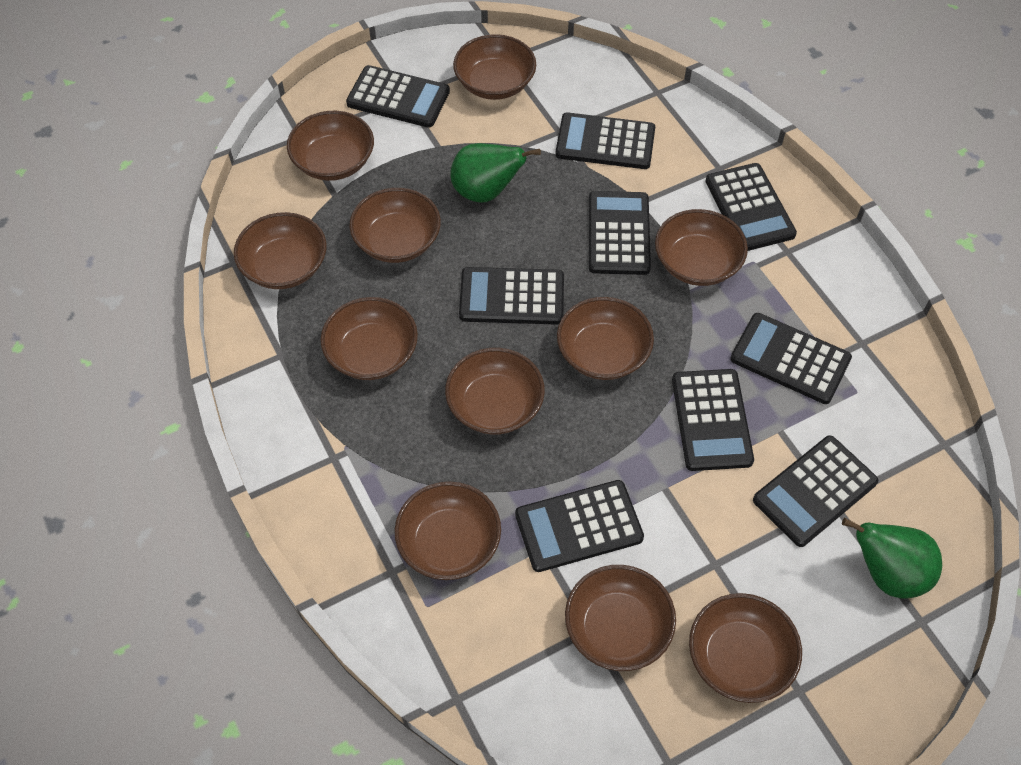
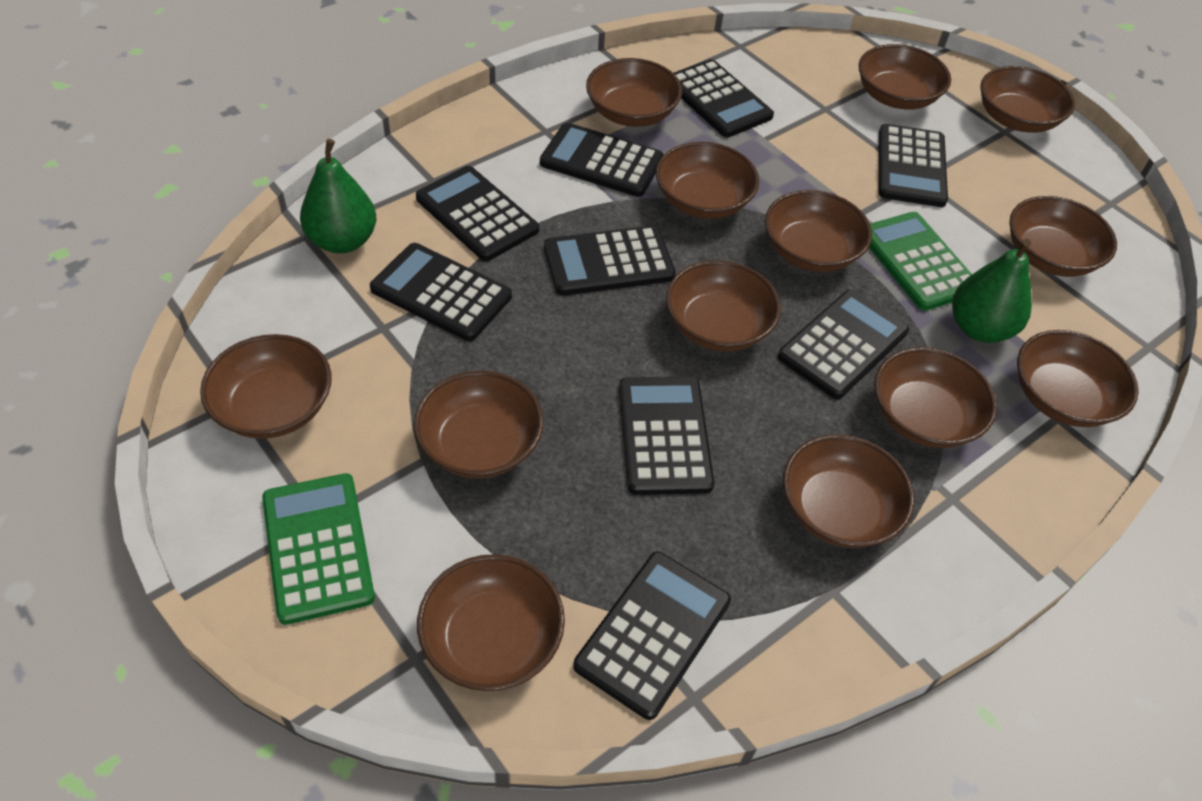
brown bowl: 11 -> 13
green calculator: 0 -> 2

